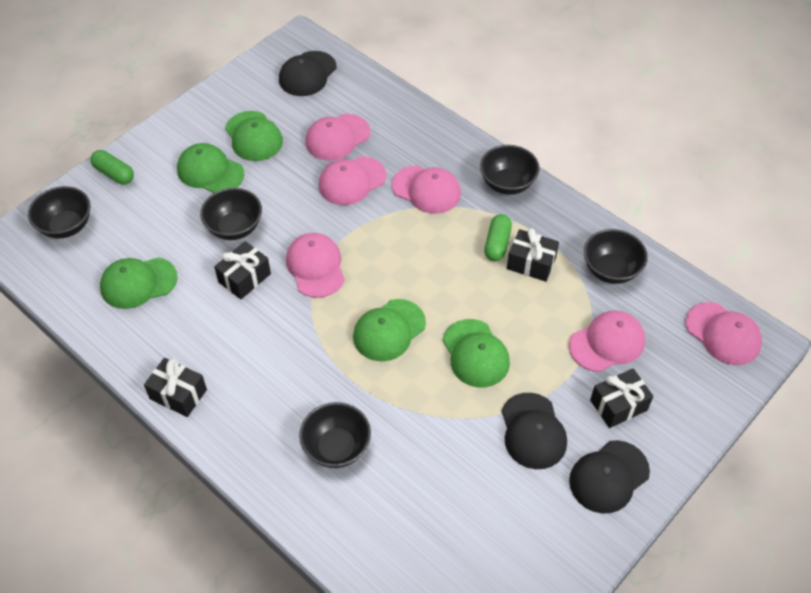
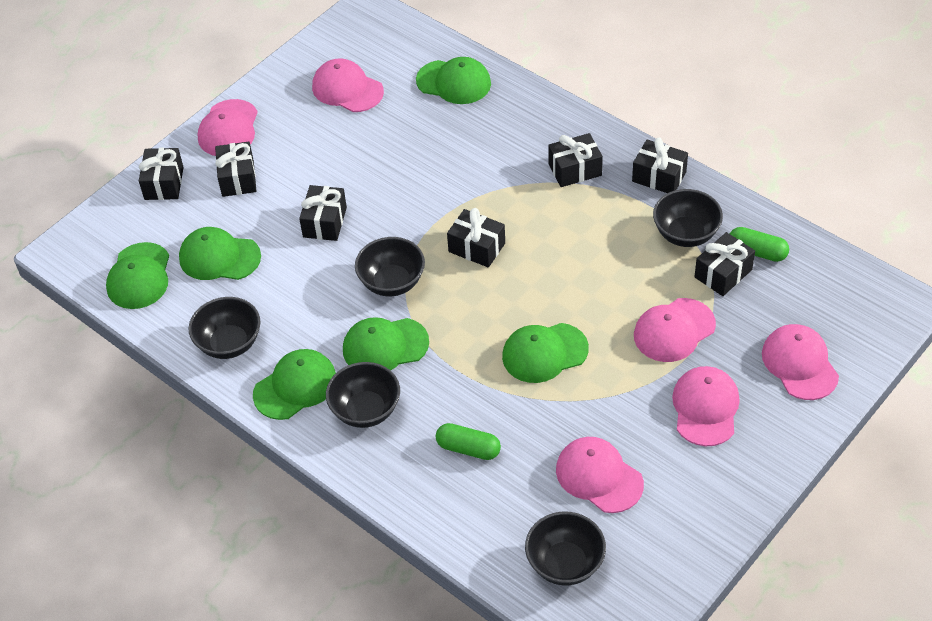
black cap: 3 -> 0
black gift: 4 -> 7
green cap: 5 -> 6

